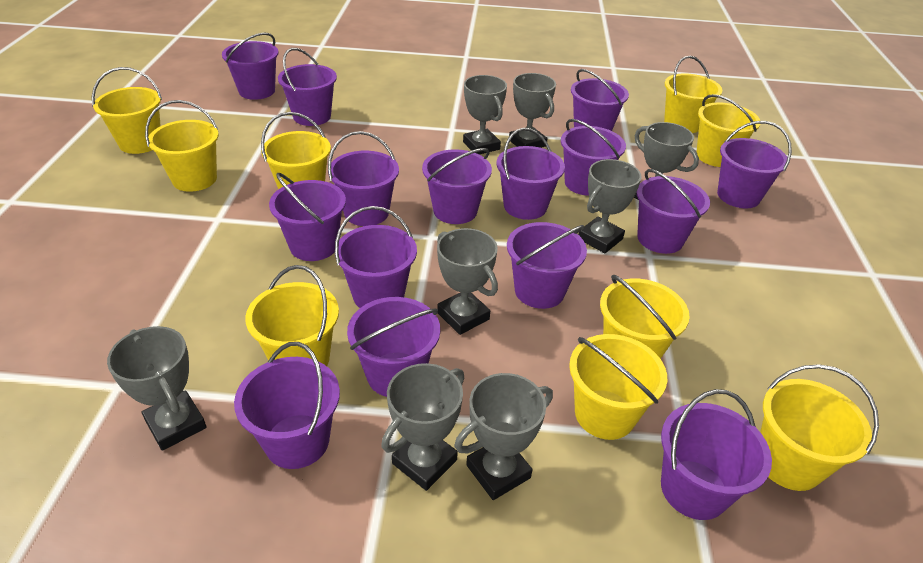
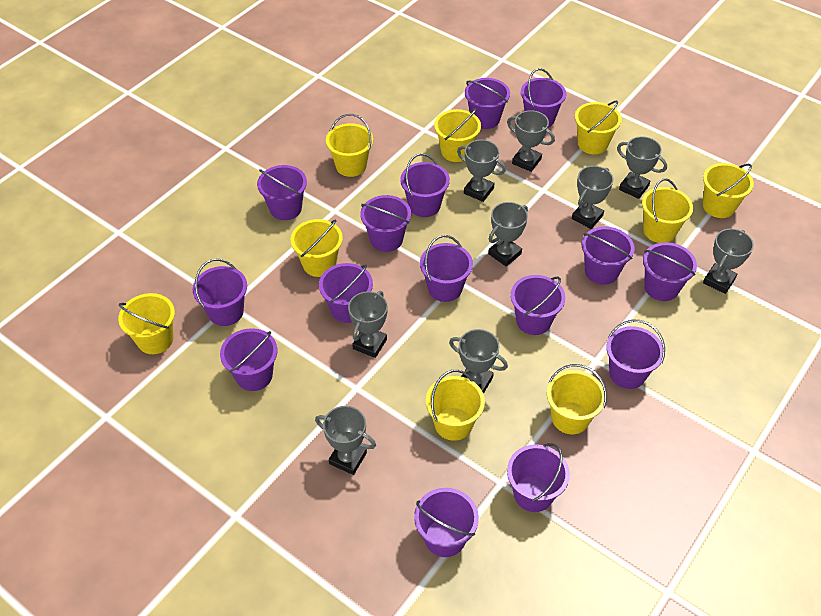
grey trophy: 8 -> 9

